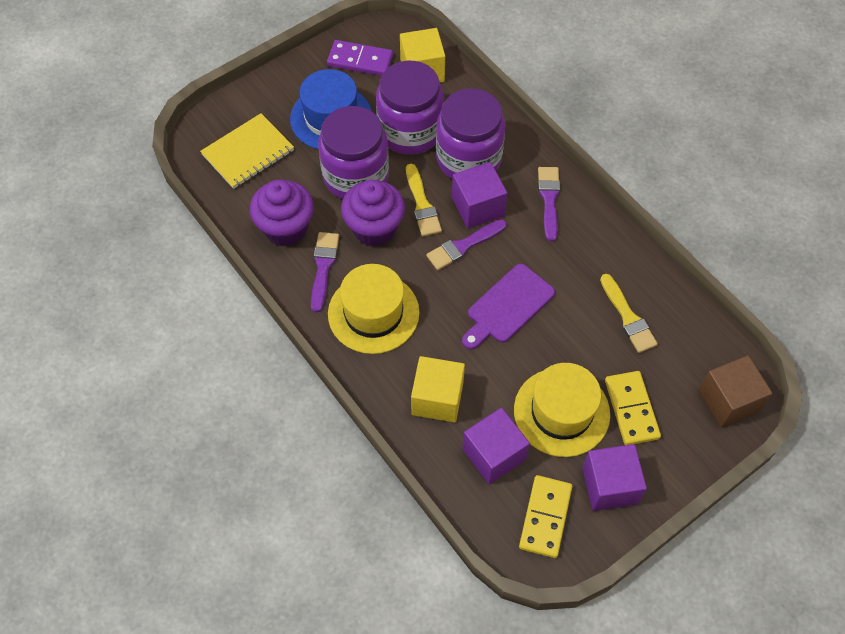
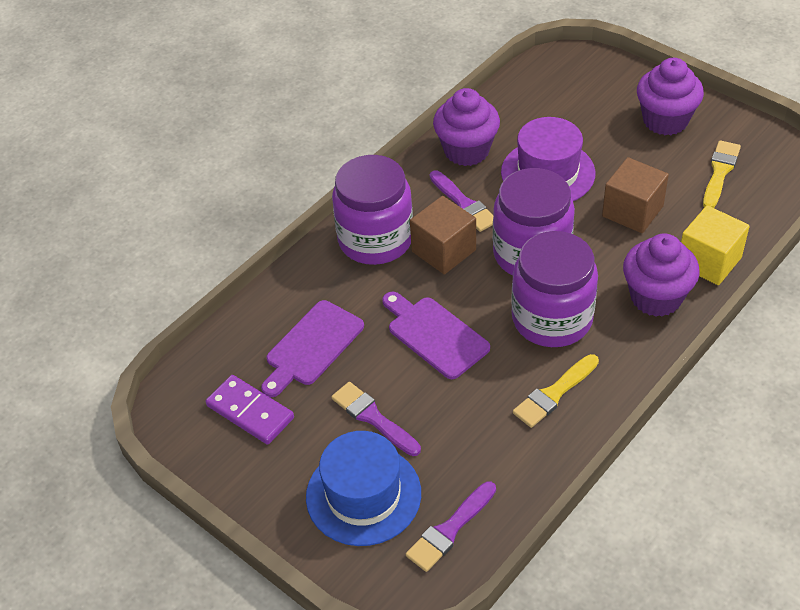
brown cube: 1 -> 2
purple cube: 3 -> 0
purple cupcake: 2 -> 3
purple cutting board: 1 -> 2
purple hat: 0 -> 1
yellow cube: 2 -> 1
yellow domino: 2 -> 0
yellow hat: 2 -> 0
yellow notebook: 1 -> 0

